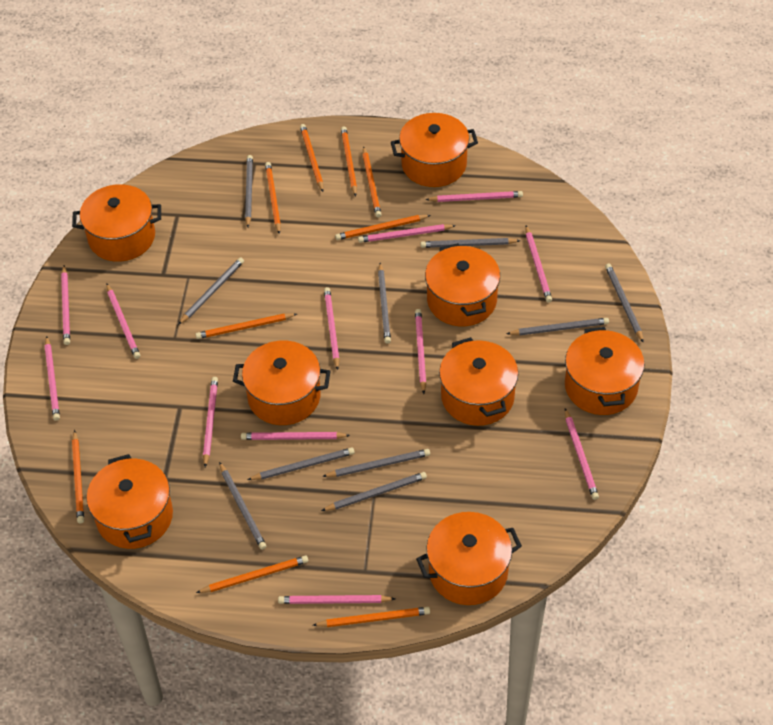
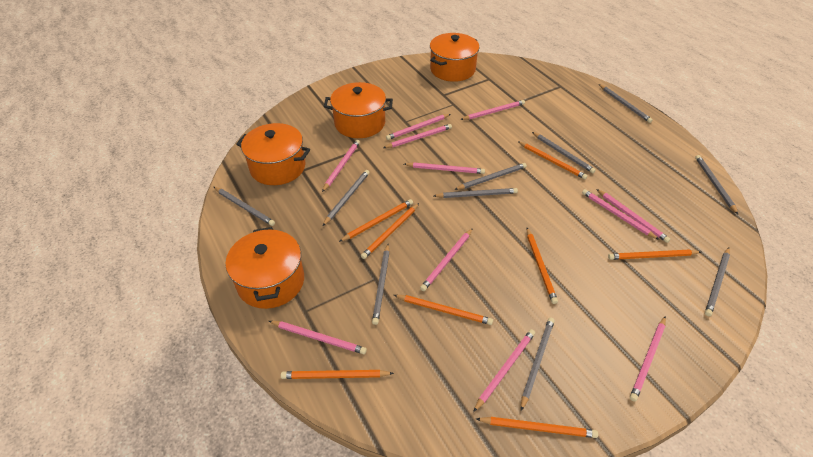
orange pencil: 9 -> 8
orange pot: 8 -> 4
pink pencil: 12 -> 11

